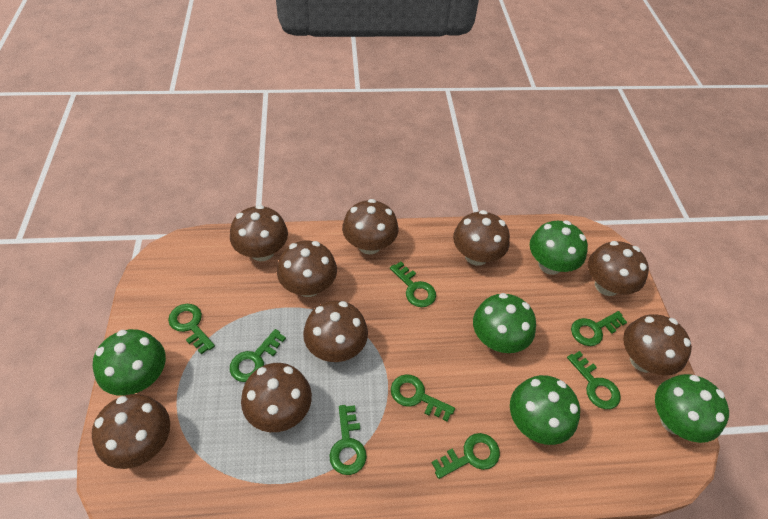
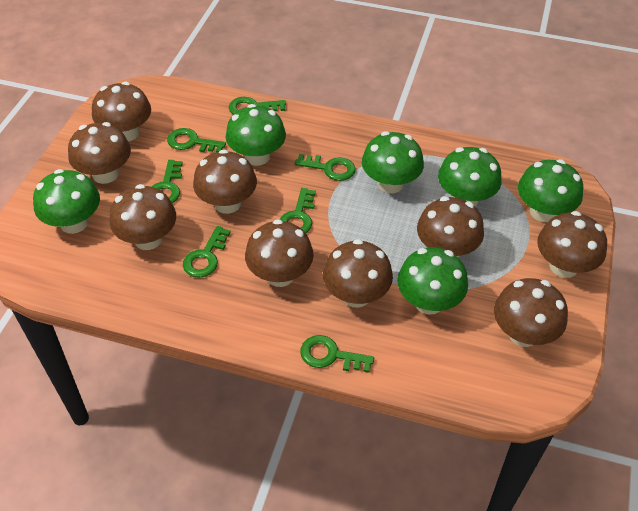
green key: 8 -> 7
green mushroom: 5 -> 6

